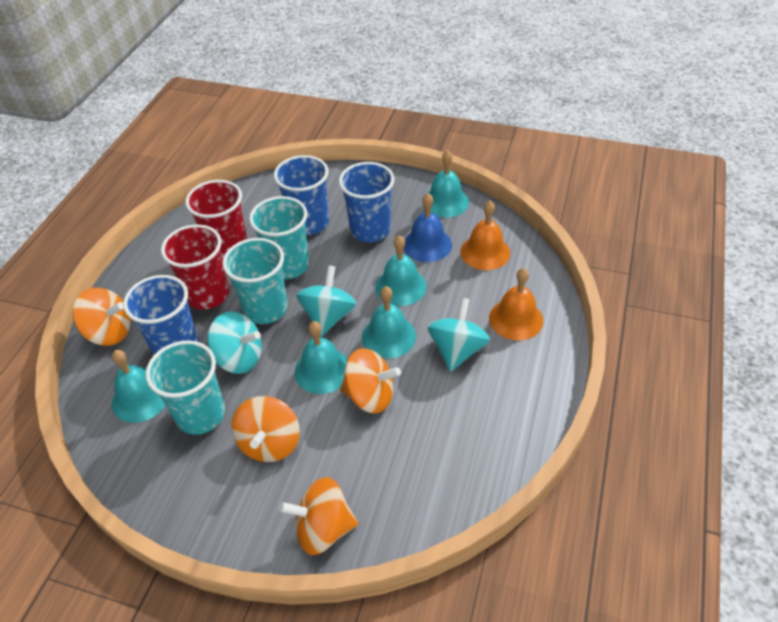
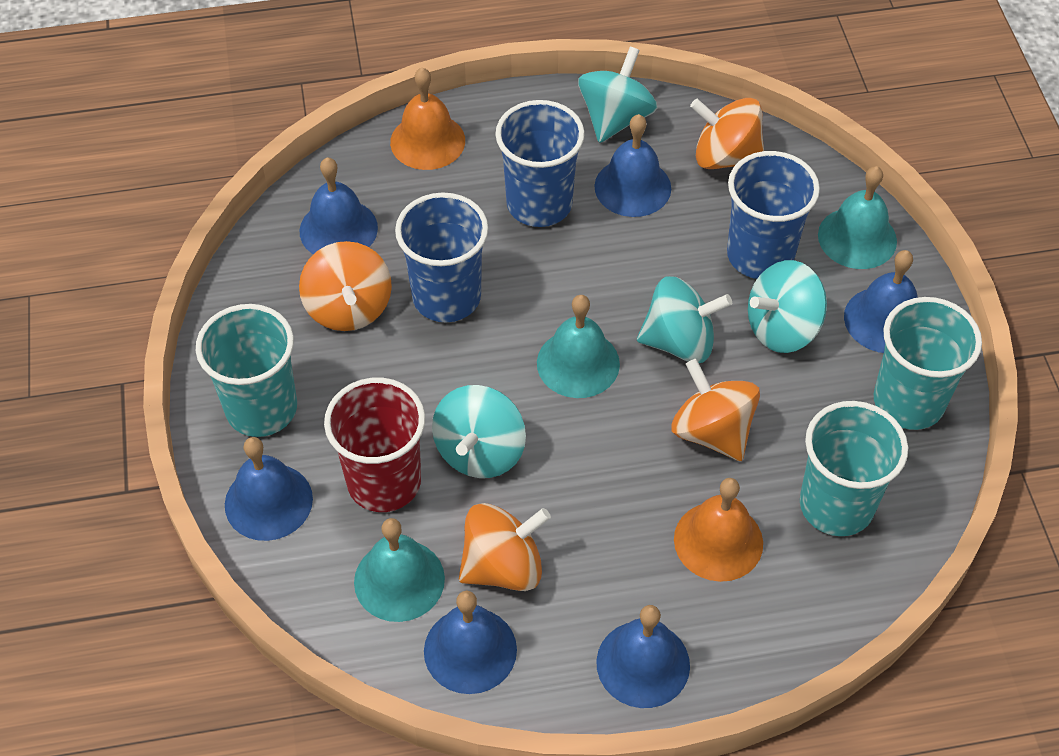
blue bell: 1 -> 6
red cup: 2 -> 1
turquoise bell: 5 -> 3
turquoise spinning top: 3 -> 4

